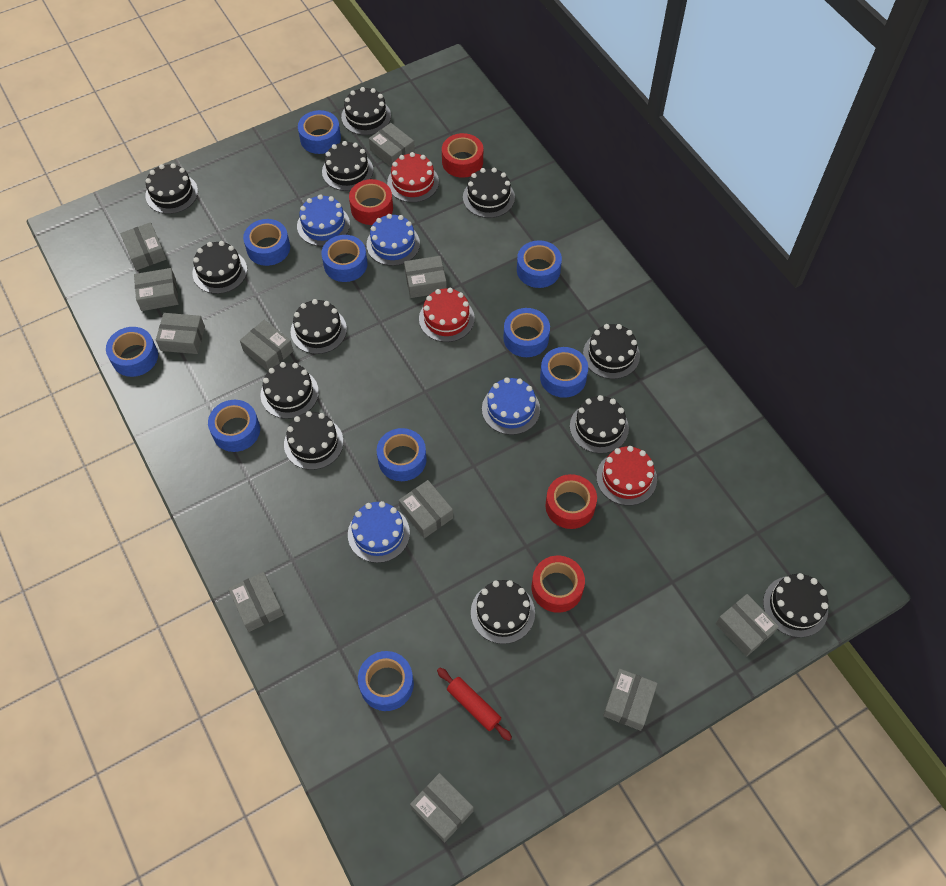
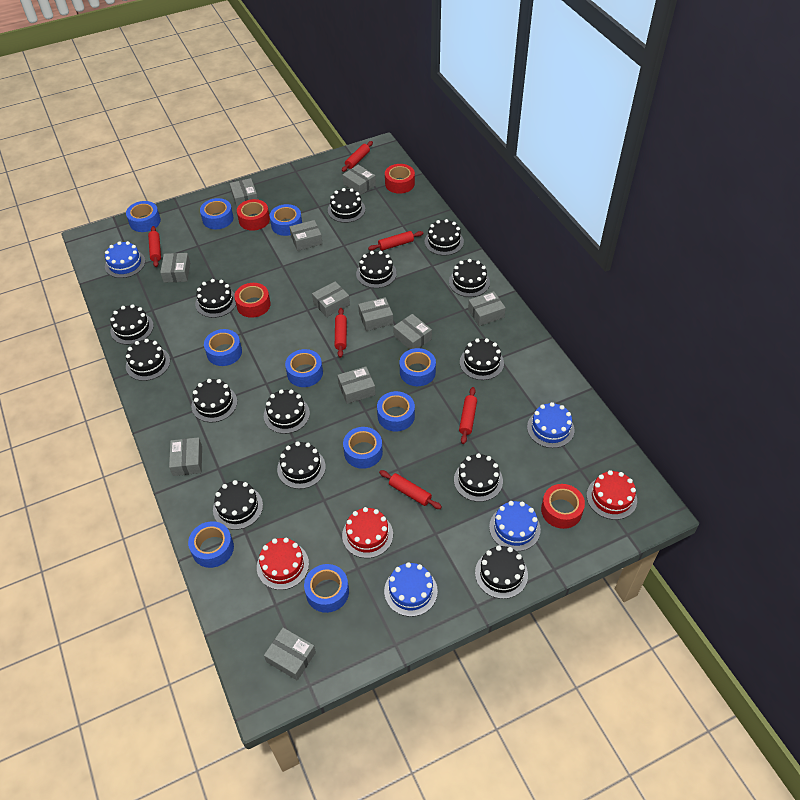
black cake: 12 -> 14
red rolling pin: 1 -> 6

